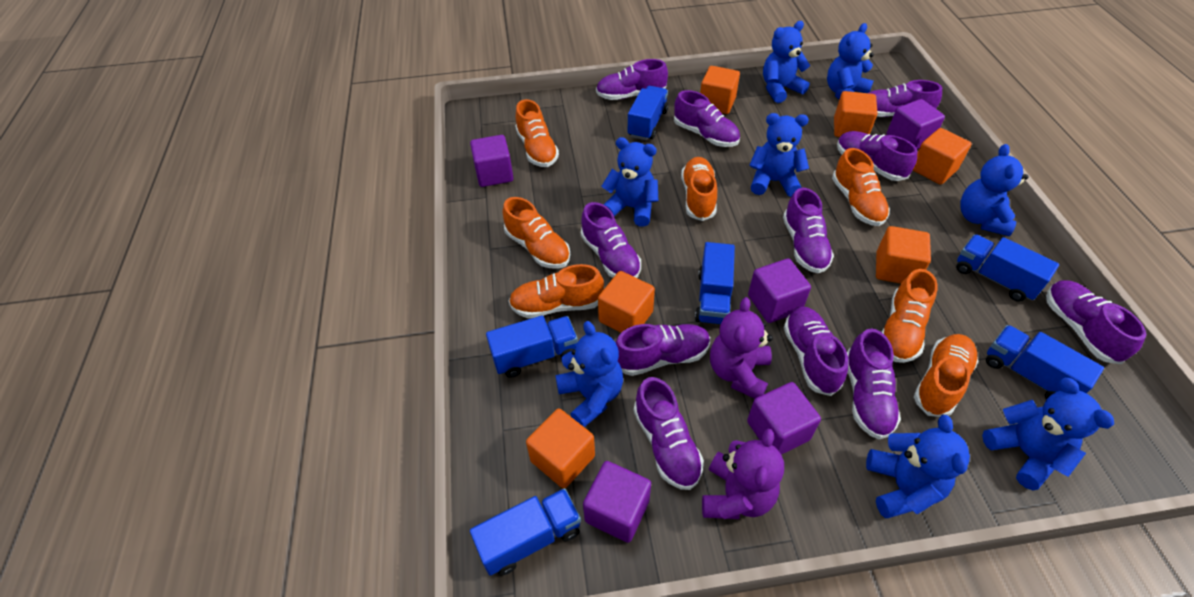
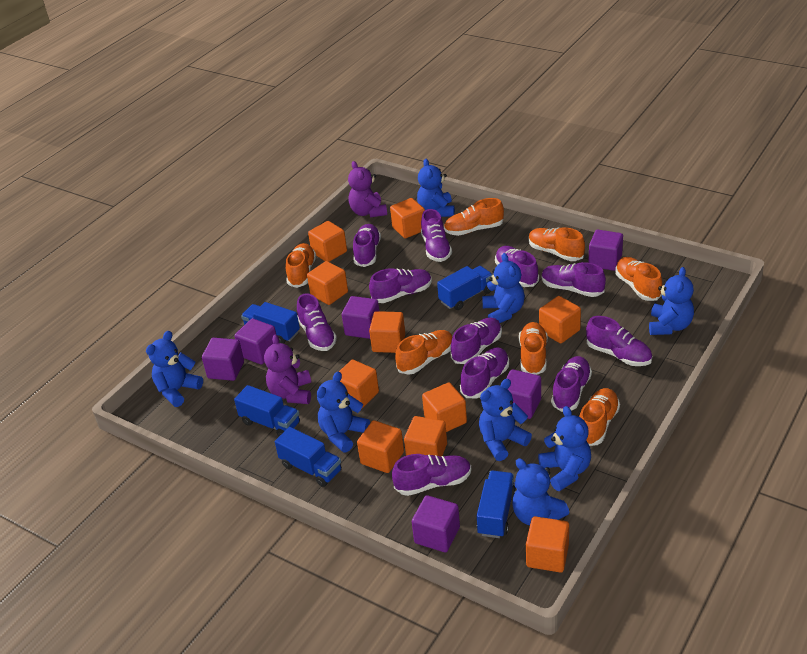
blue truck: 6 -> 5
orange cube: 6 -> 10
purple cube: 5 -> 6

